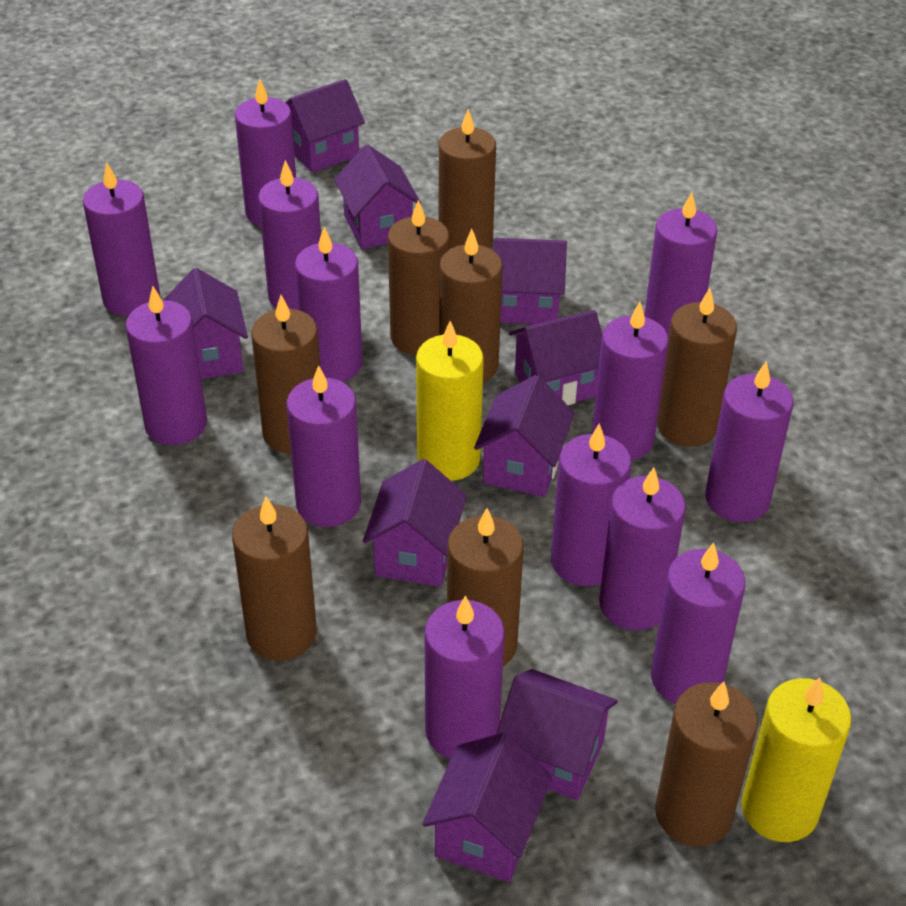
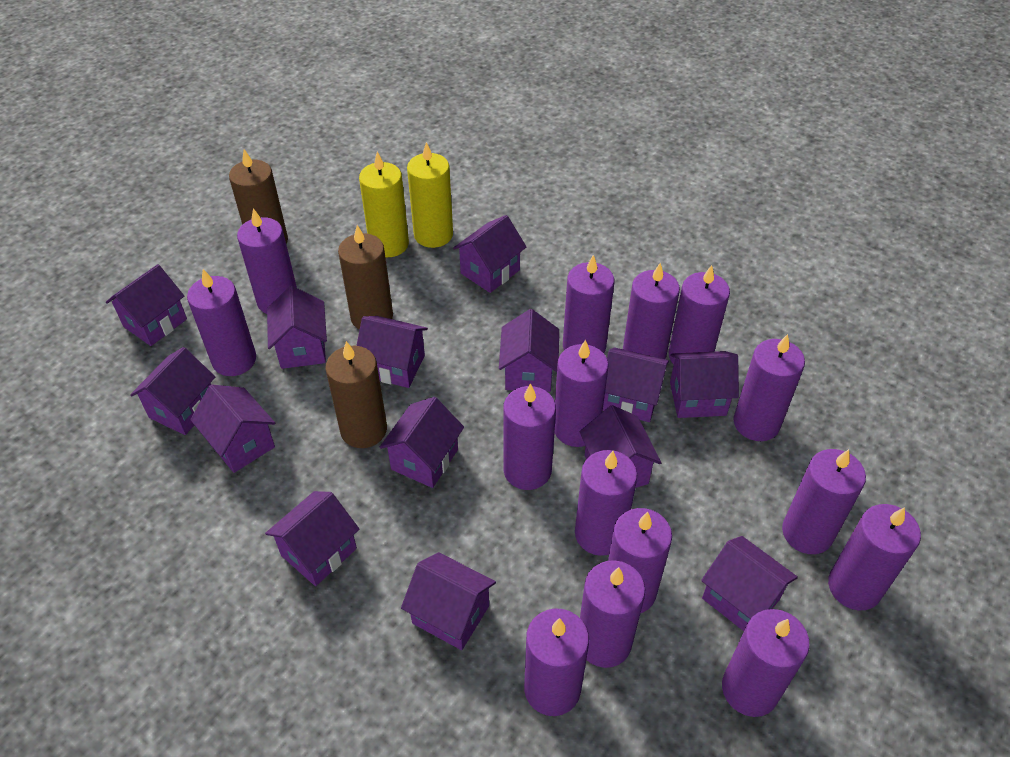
brown candle: 8 -> 3
purple candle: 13 -> 15
purple house: 9 -> 14

